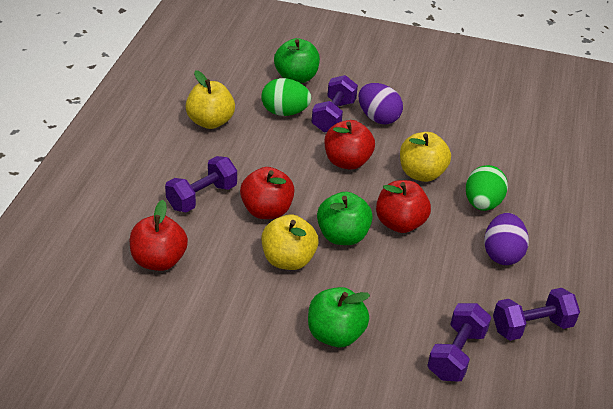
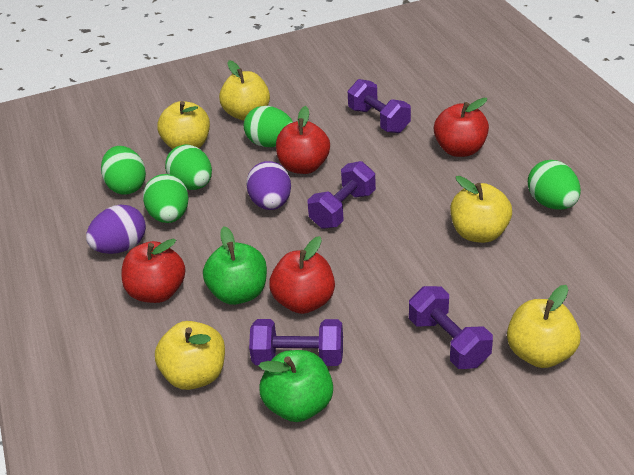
green apple: 3 -> 2
green egg: 2 -> 5
yellow apple: 3 -> 5

